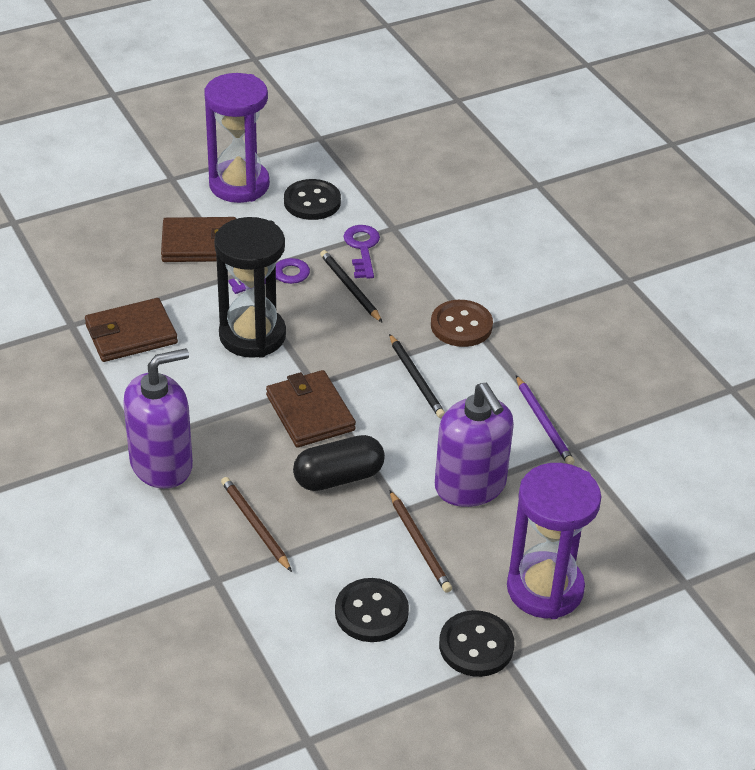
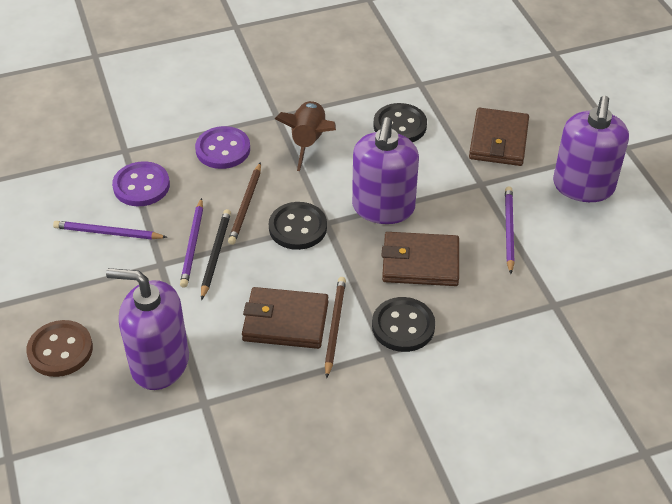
black capsule: 1 -> 0
black hourglass: 1 -> 0
black pencil: 2 -> 1
brown rocket: 0 -> 1
purple button: 0 -> 2
purple hourglass: 2 -> 0
purple key: 2 -> 0
purple pencil: 1 -> 3
purple soap dispenser: 2 -> 3

